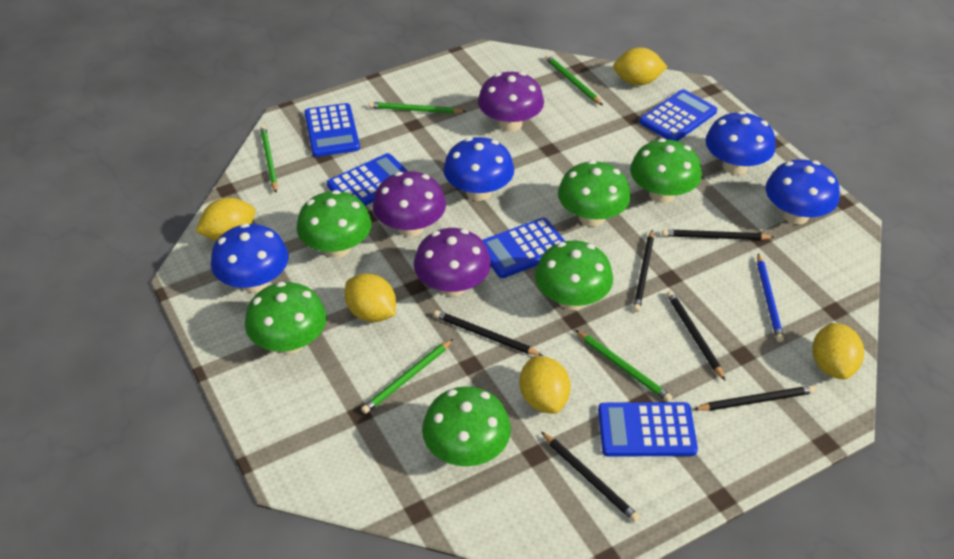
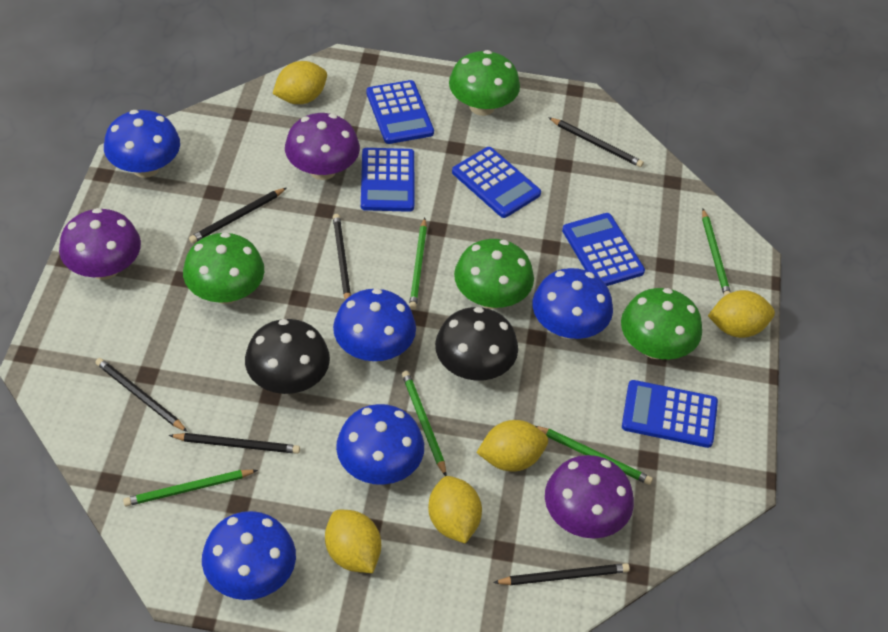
black mushroom: 0 -> 2
blue mushroom: 4 -> 5
blue pencil: 1 -> 0
green mushroom: 6 -> 4

